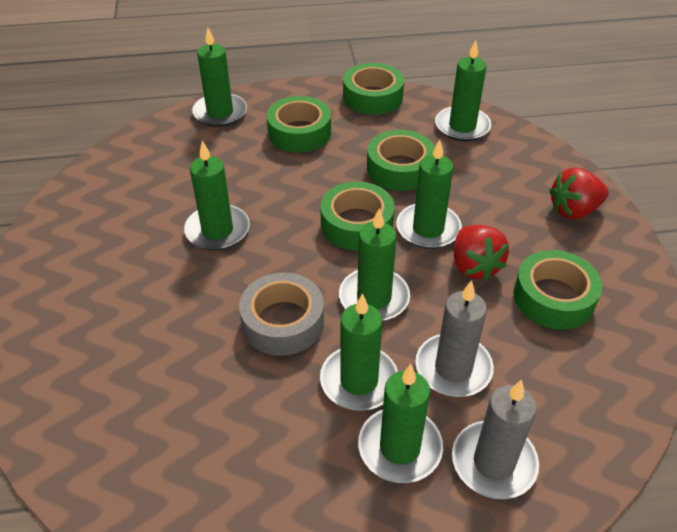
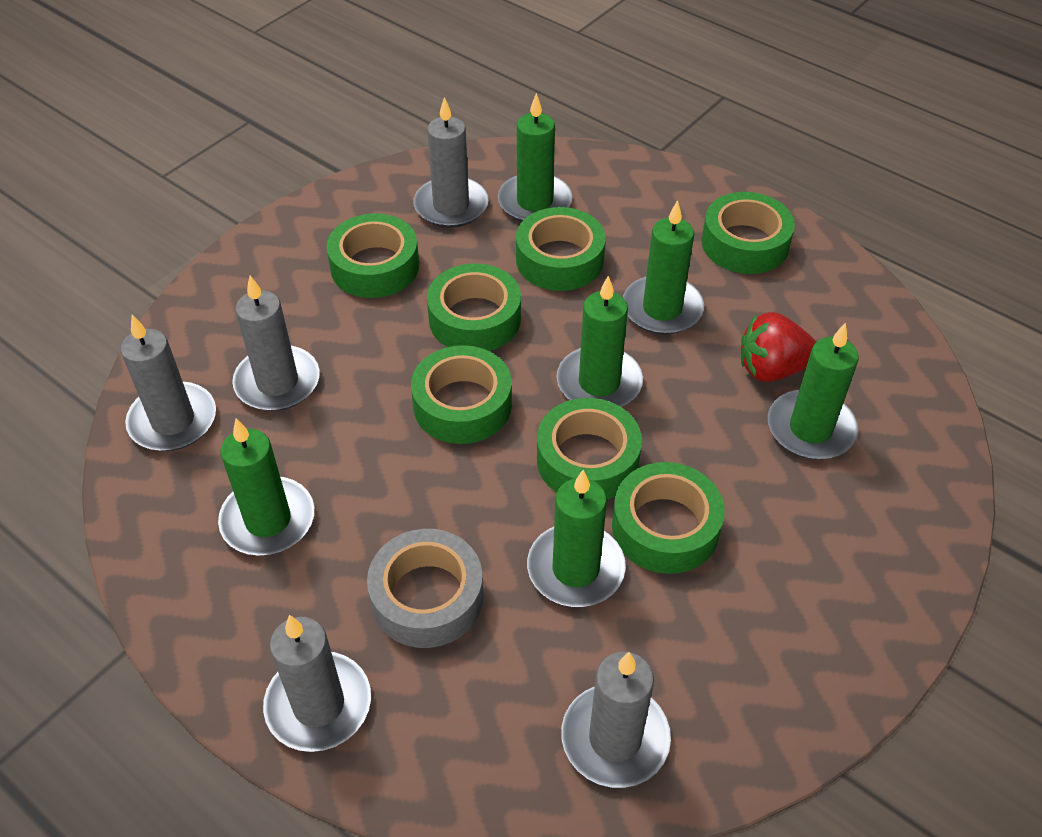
green candle: 7 -> 6
green tape: 5 -> 7
grey candle: 2 -> 5
red strawberry: 2 -> 1

